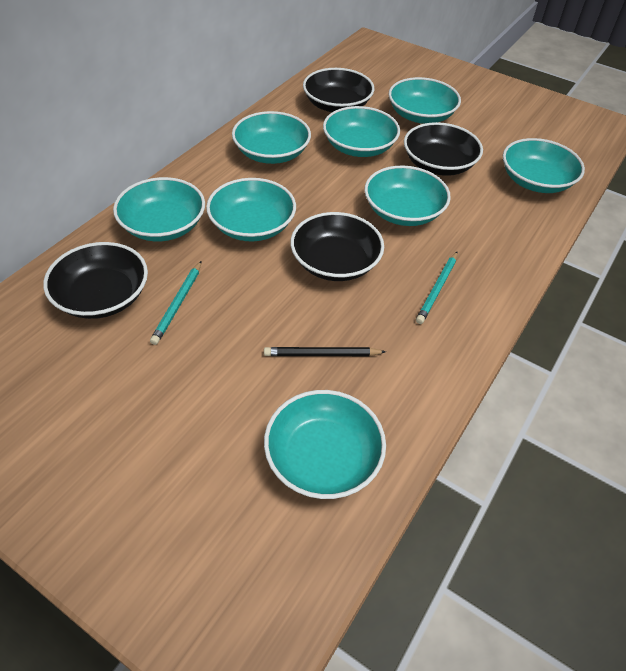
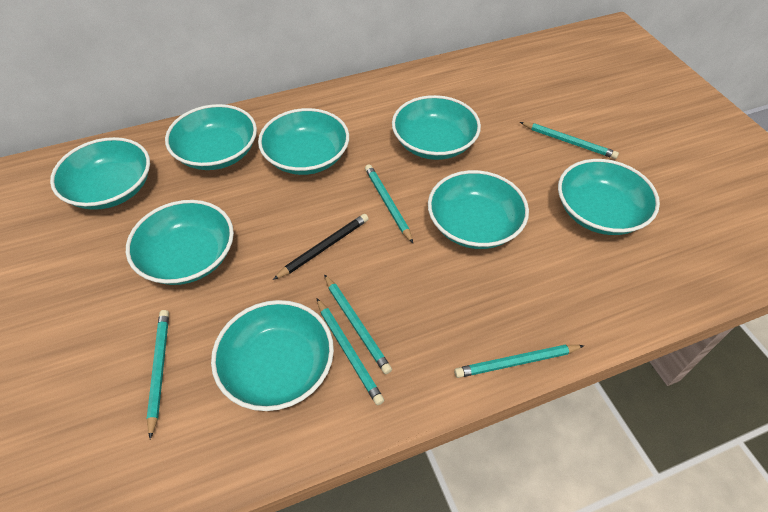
black bowl: 4 -> 0
turquoise pencil: 2 -> 6

